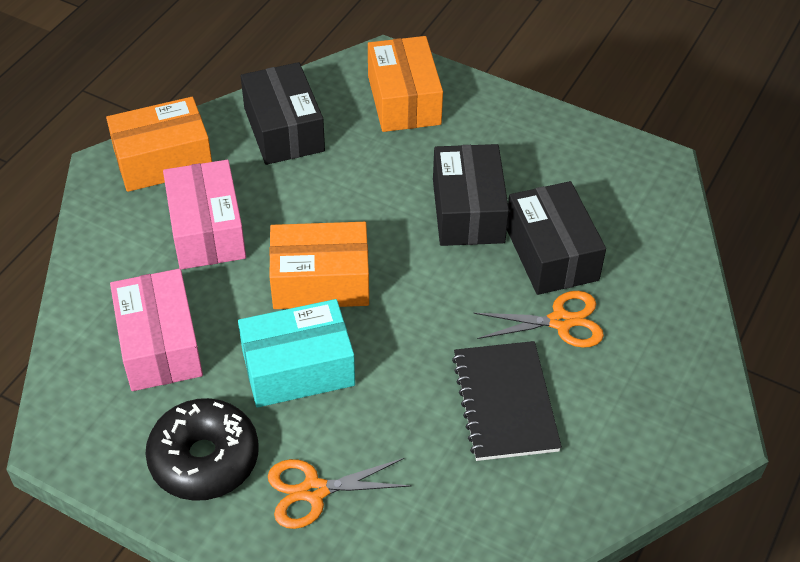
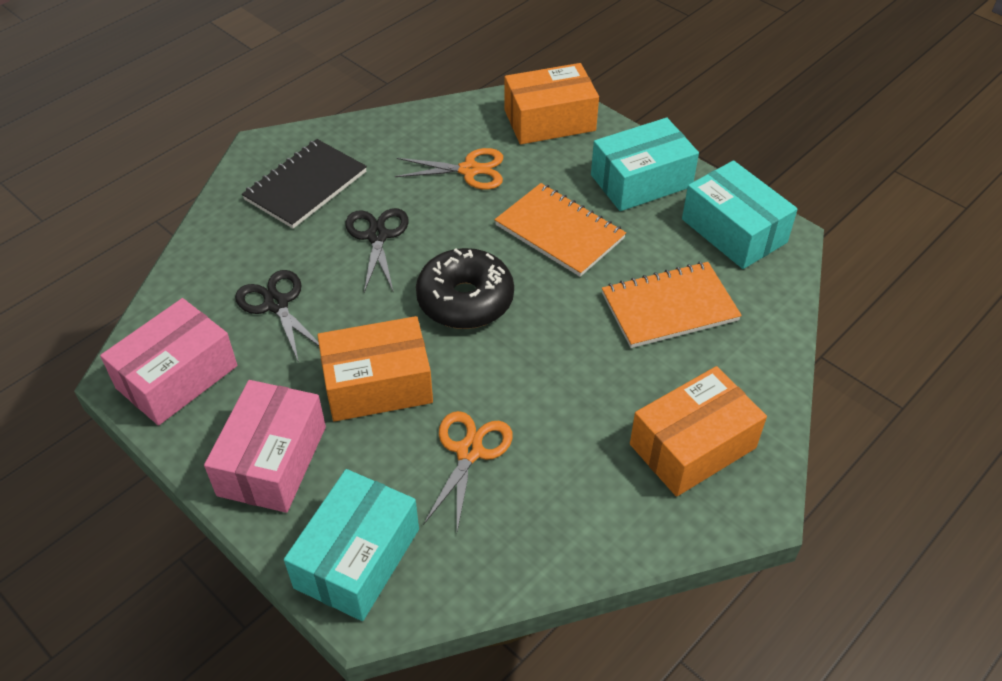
black box: 3 -> 0
black scissors: 0 -> 2
orange notebook: 0 -> 2
turquoise box: 1 -> 3

